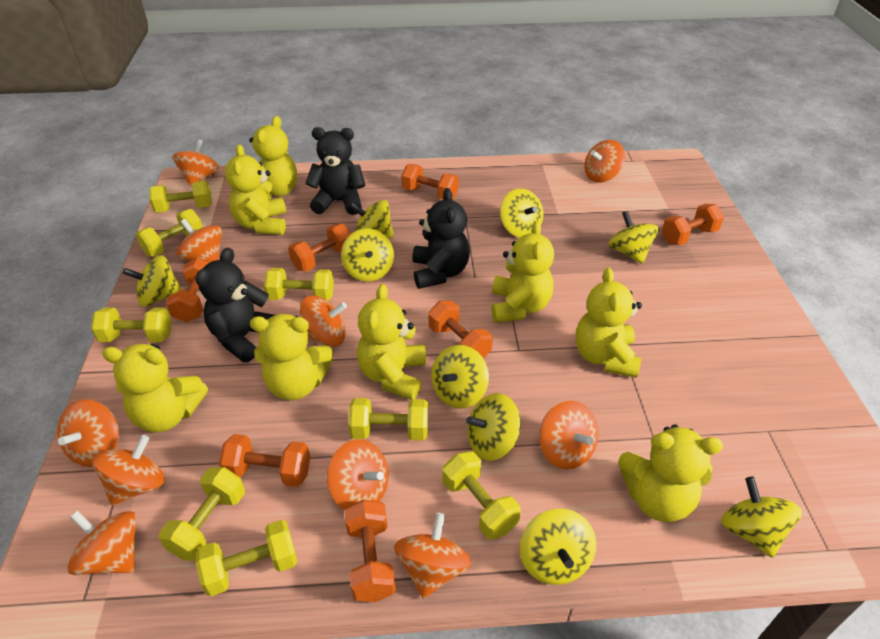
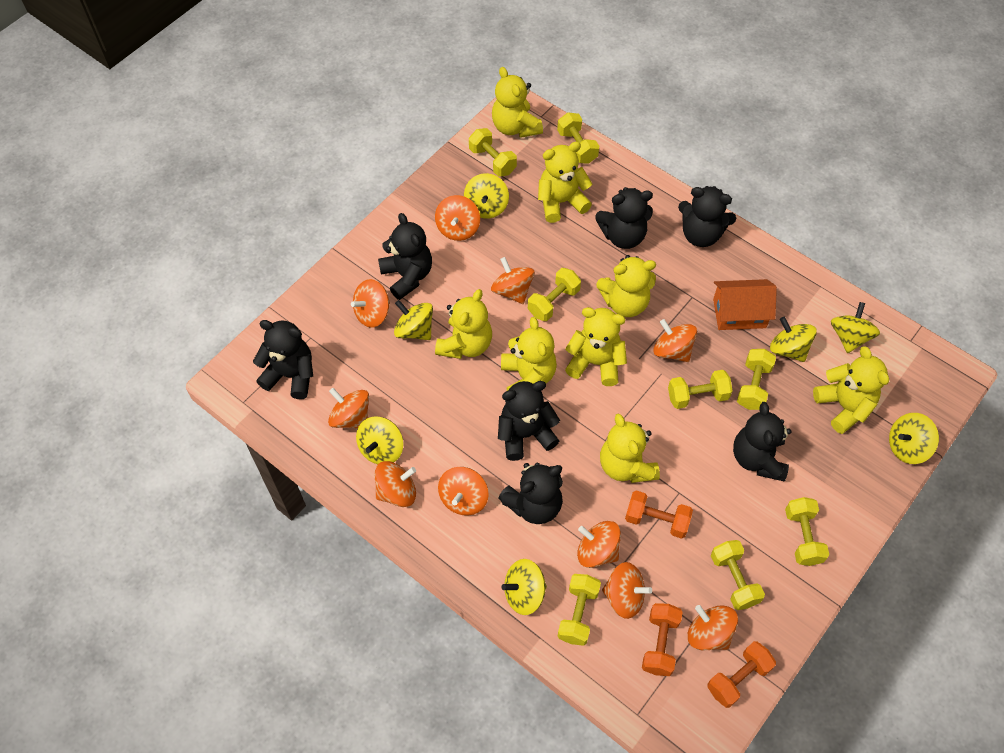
black teddy bear: 3 -> 7
orange dumbbell: 7 -> 3
orange house: 0 -> 1
yellow spinning top: 9 -> 7

